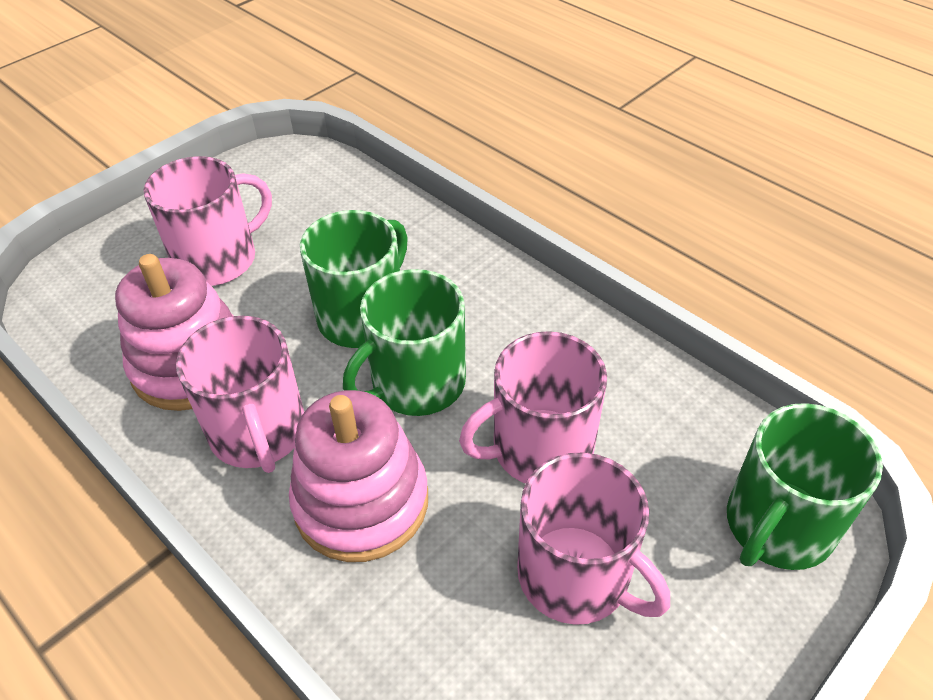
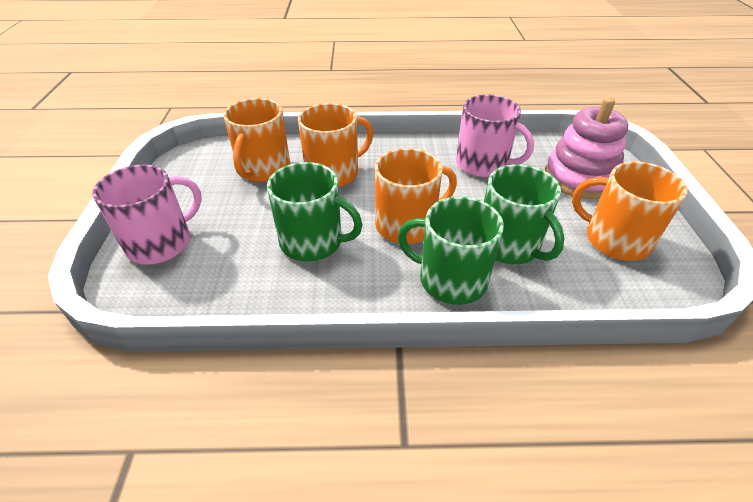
orange mug: 0 -> 4
pink mug: 4 -> 2
pink stacking toy: 2 -> 1

